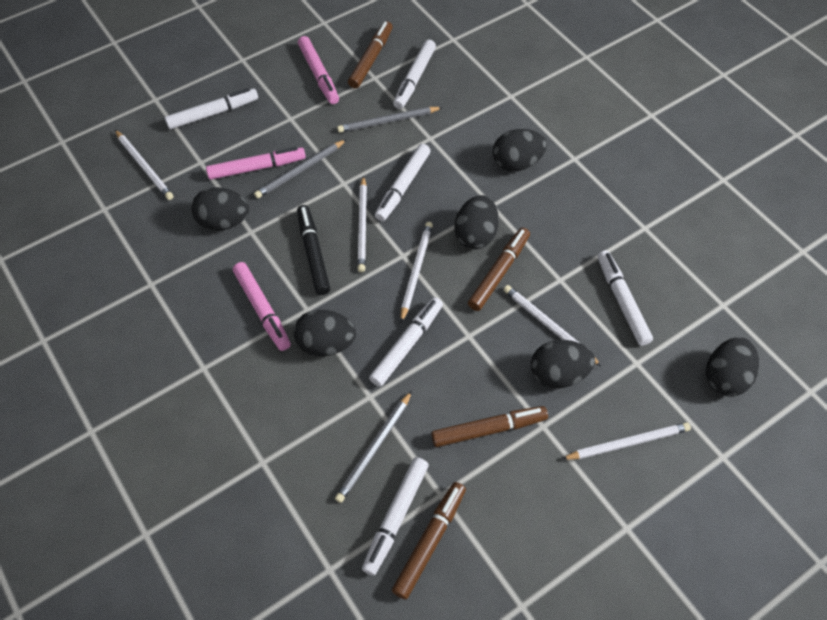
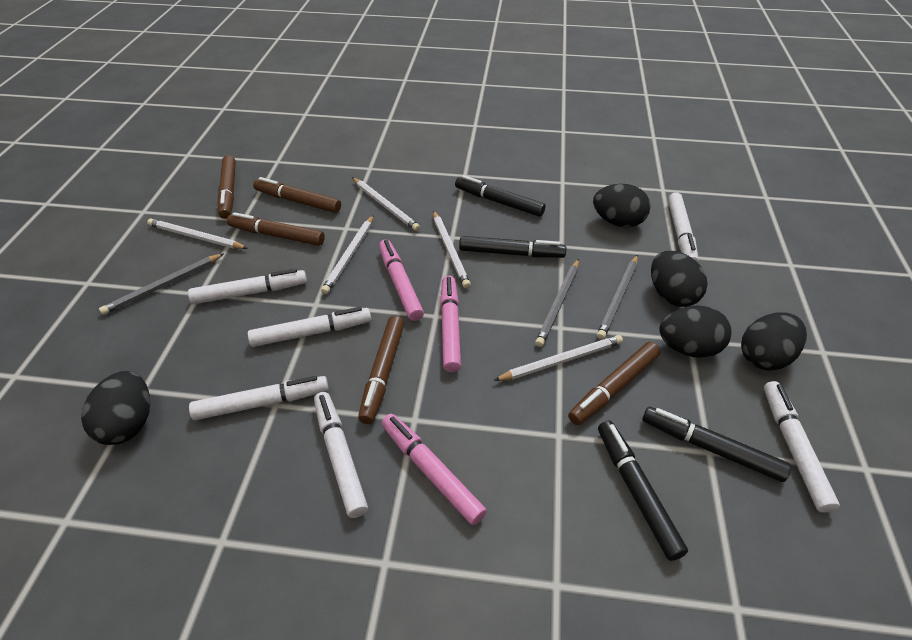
black egg: 6 -> 5
black marker: 1 -> 4
brown marker: 4 -> 5

